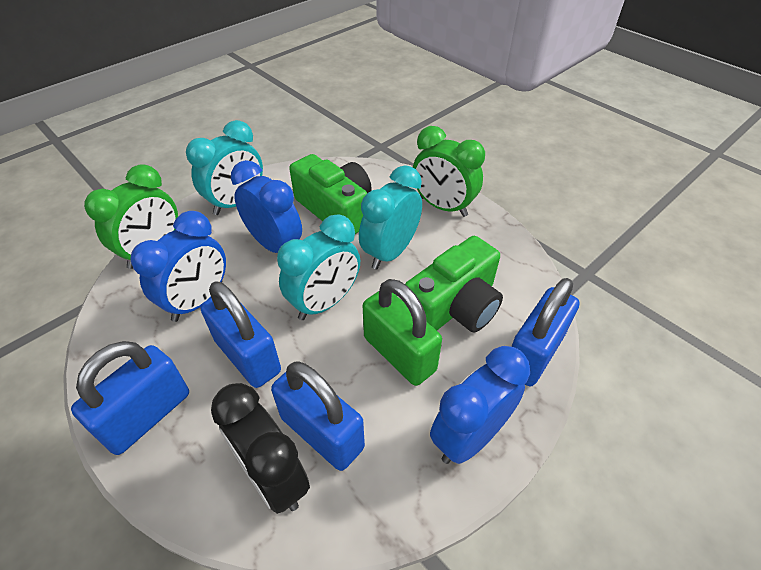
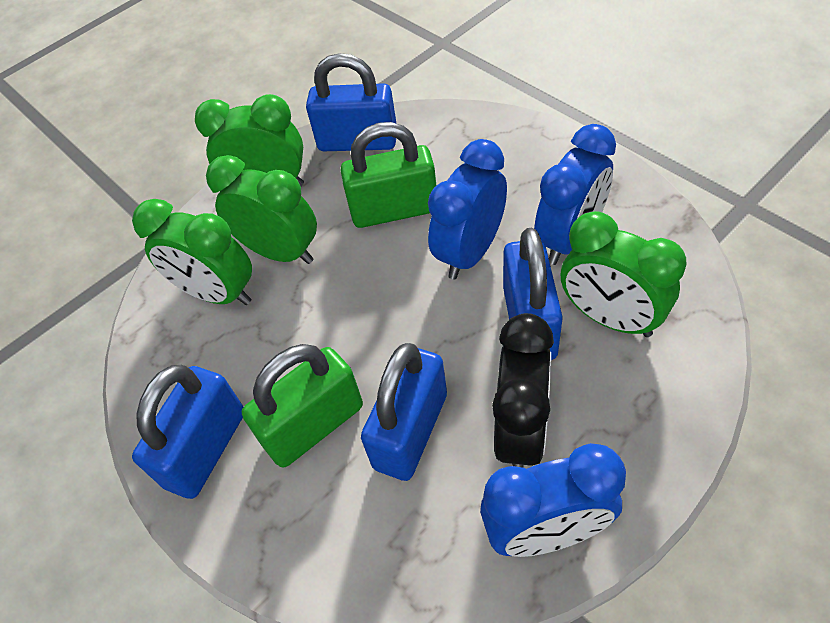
green camera: 2 -> 0
green clock: 2 -> 4
green padlock: 1 -> 2
turquoise clock: 3 -> 0

